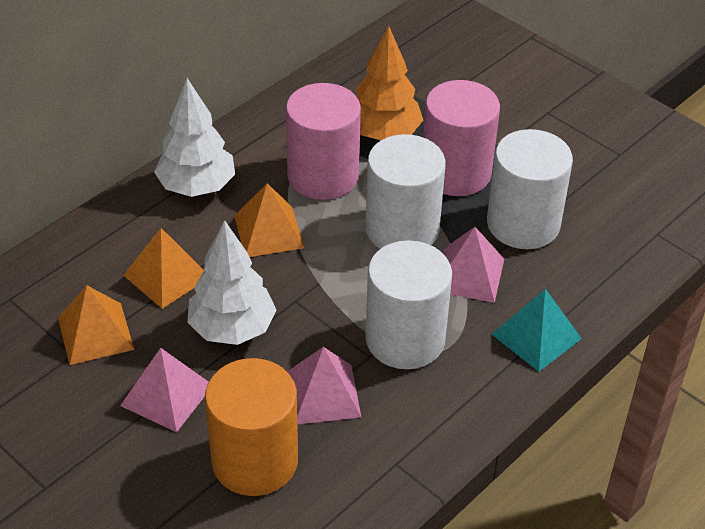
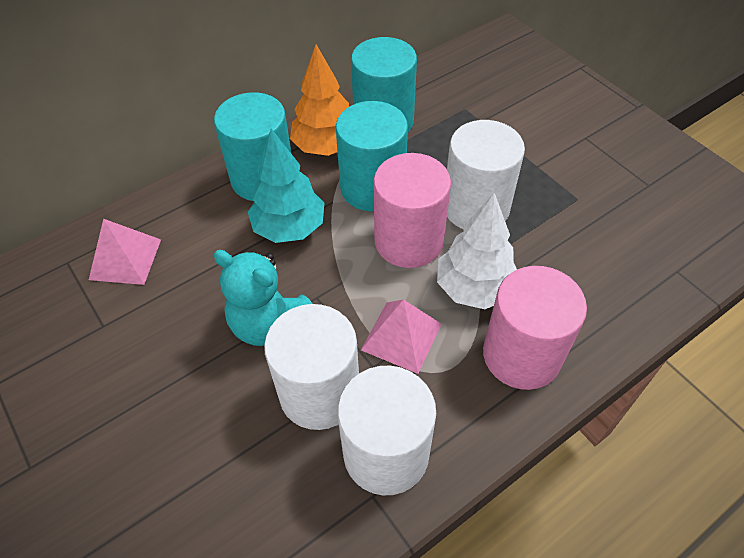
orange cylinder: 1 -> 0
orange pyramid: 3 -> 0
pink pyramid: 3 -> 2
turquoise cylinder: 0 -> 3
turquoise pyramid: 1 -> 0
turquoise teddy bear: 0 -> 1
turquoise tree: 0 -> 1
white tree: 2 -> 1

